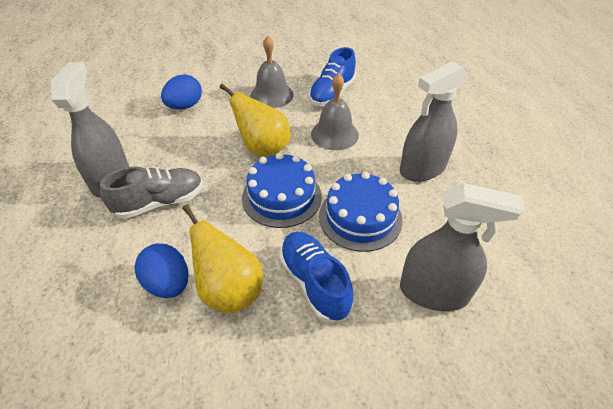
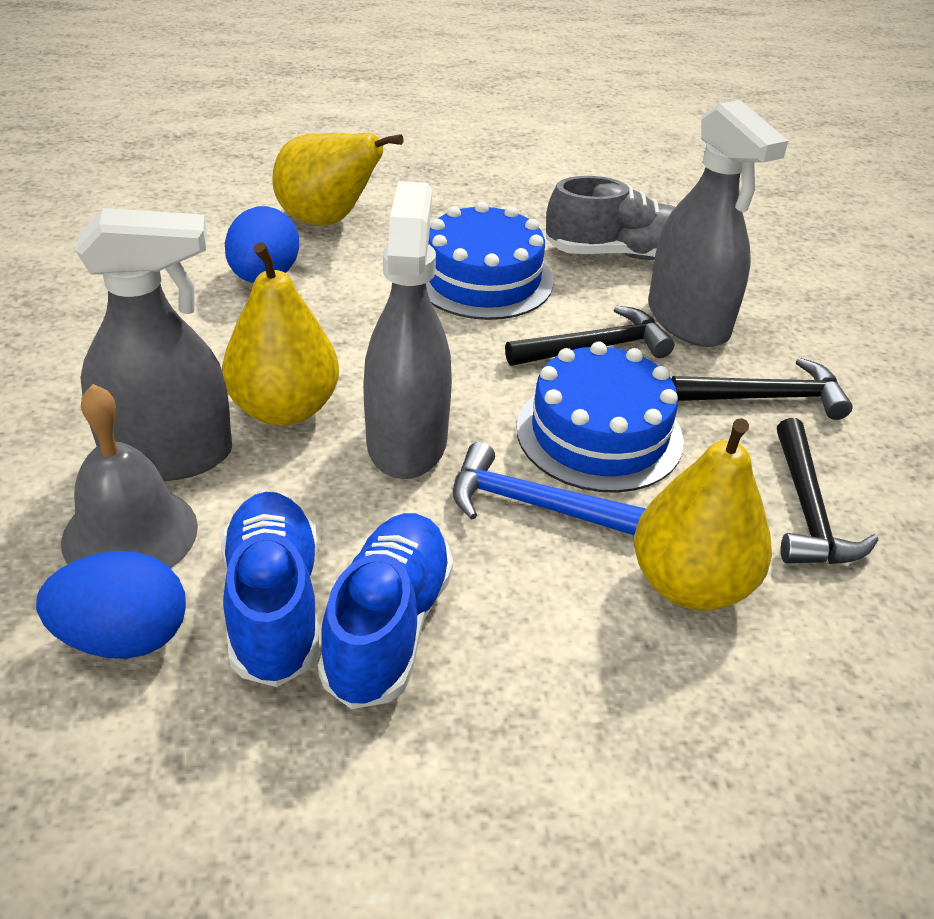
black hammer: 0 -> 3
blue hammer: 0 -> 1
grey bell: 2 -> 1
yellow pear: 2 -> 3

